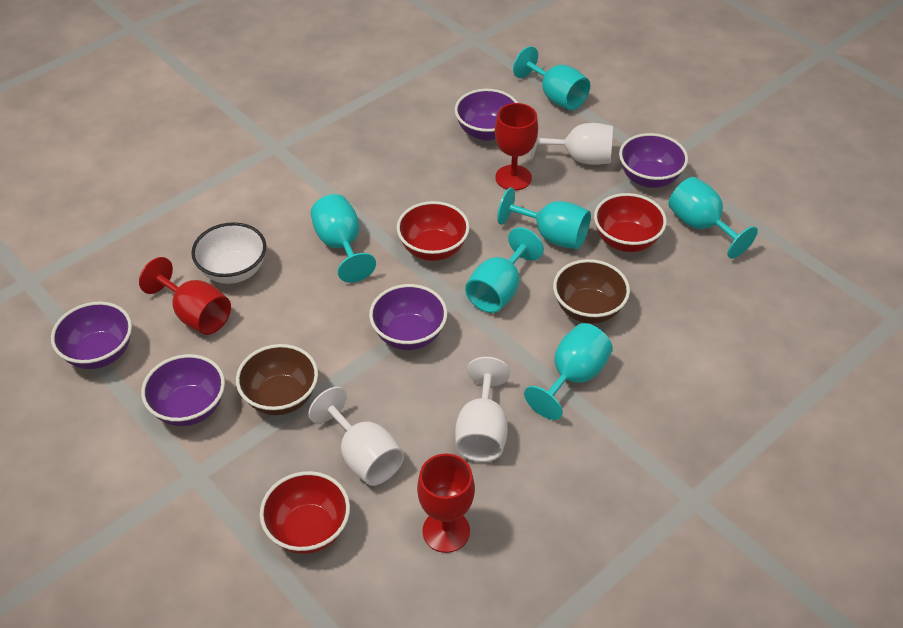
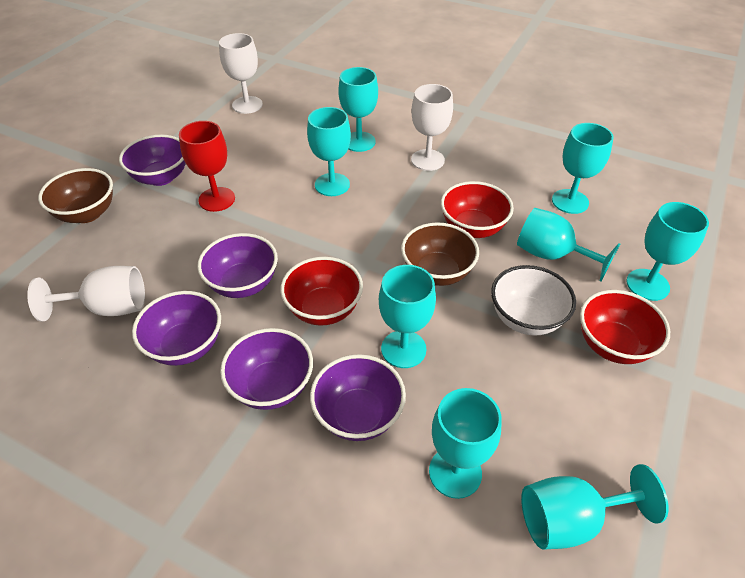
red goblet: 3 -> 1
turquoise goblet: 6 -> 8

